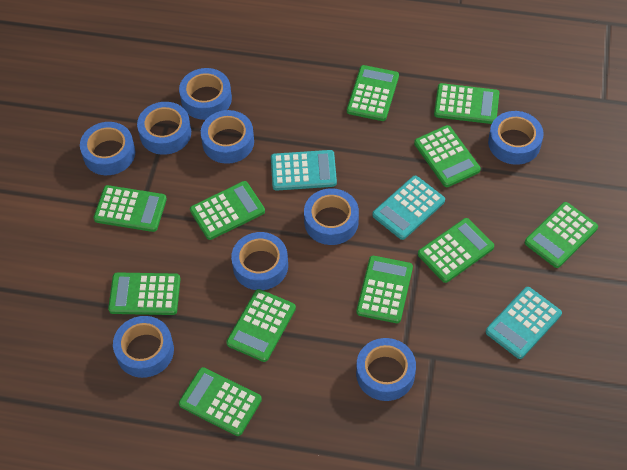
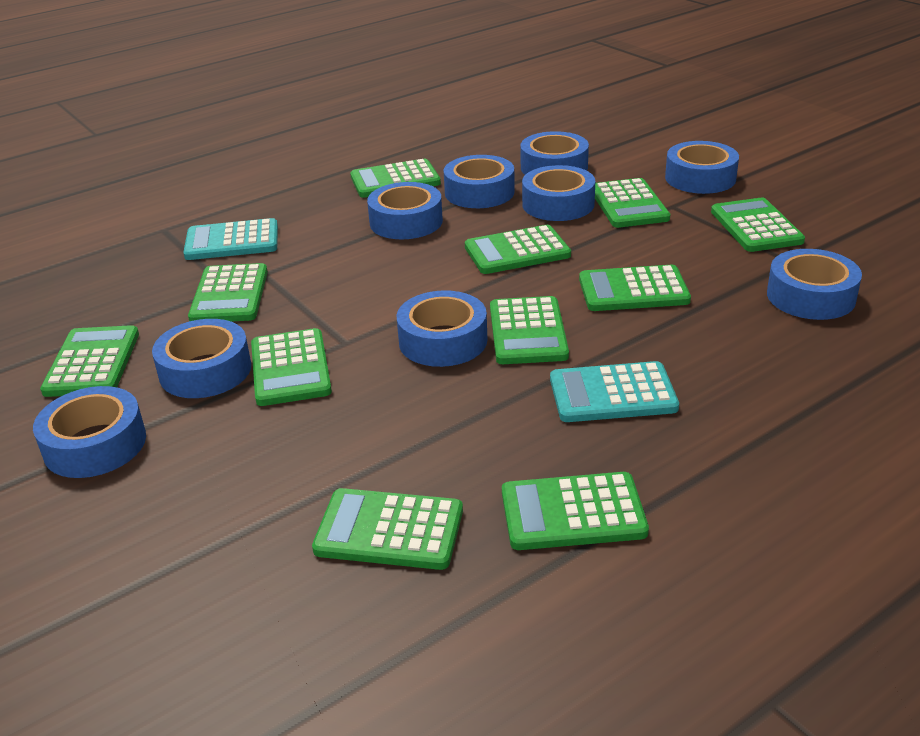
turquoise calculator: 3 -> 2

